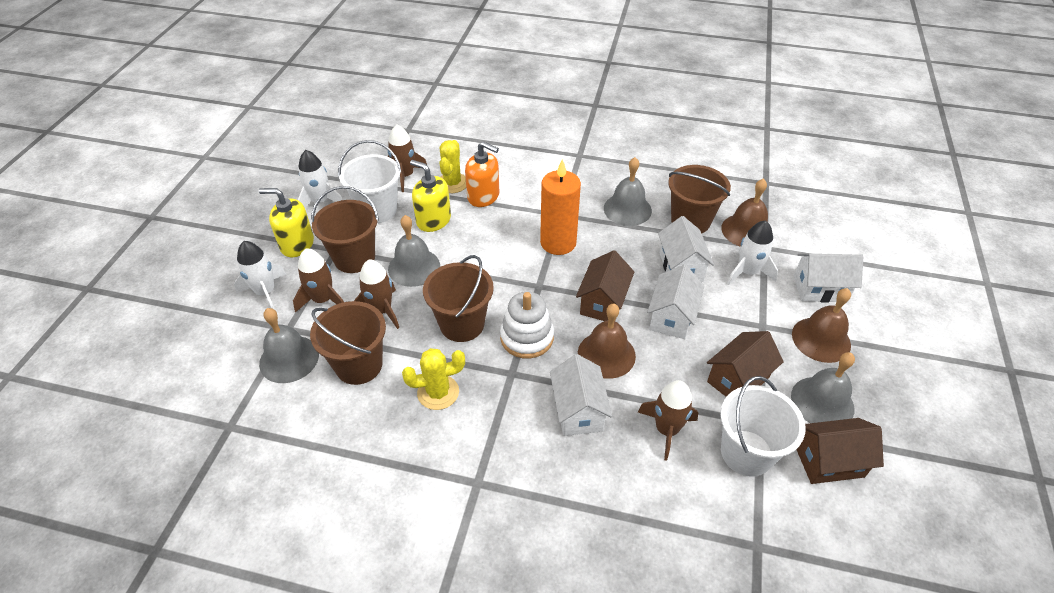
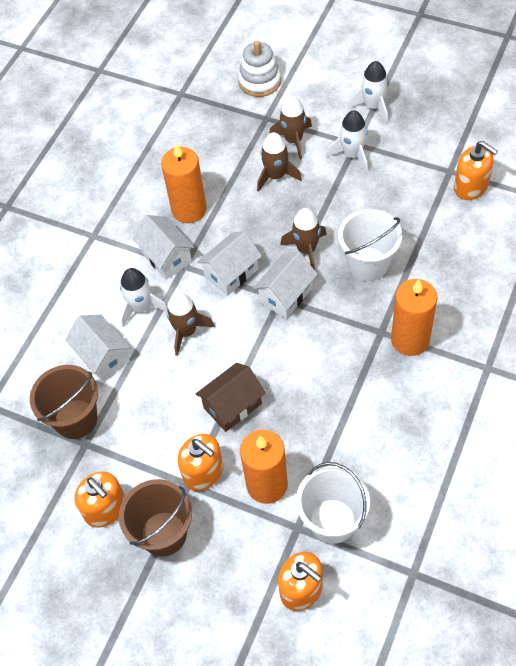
brown bell: 3 -> 0
brown bucket: 4 -> 2
brown house: 3 -> 1
grey bell: 4 -> 0
orange candle: 1 -> 3
orange soap dispenser: 1 -> 4
yellow cactus: 2 -> 0
yellow soap dispenser: 2 -> 0

